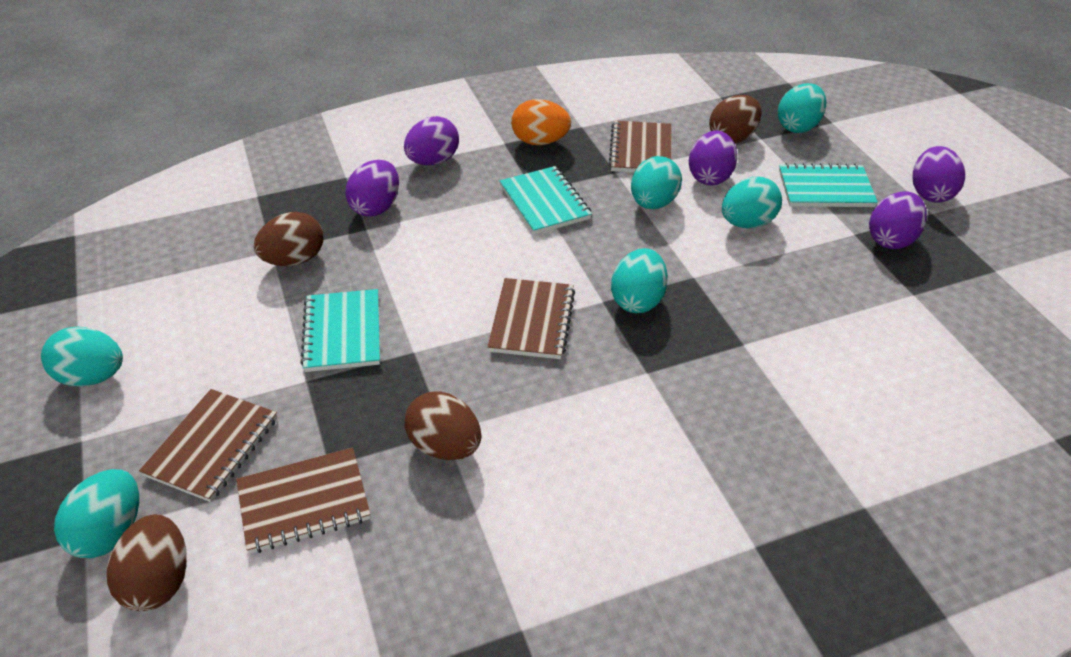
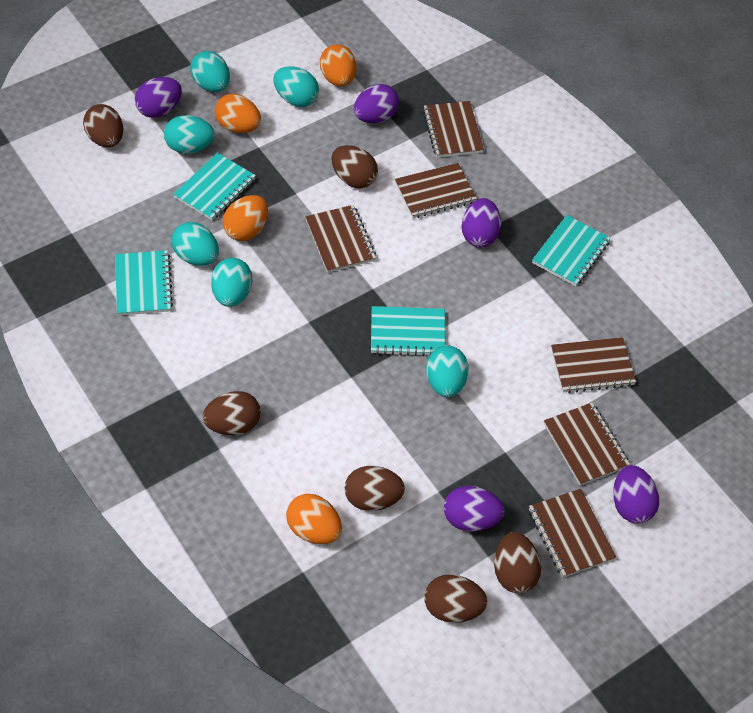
brown egg: 4 -> 6
brown notebook: 4 -> 6
orange egg: 1 -> 4
turquoise notebook: 3 -> 4

